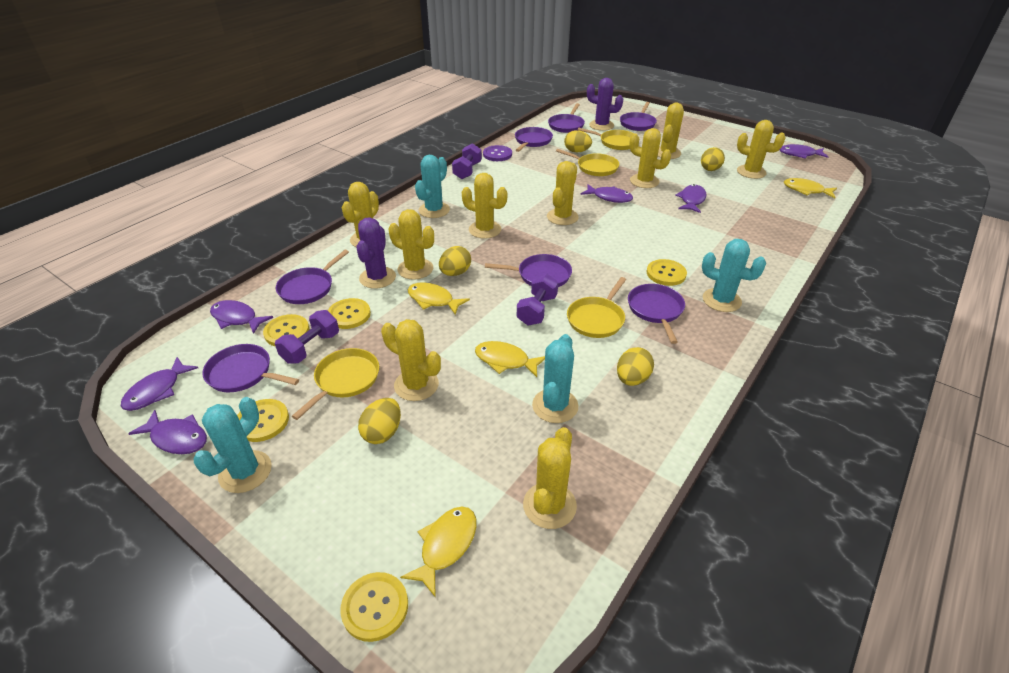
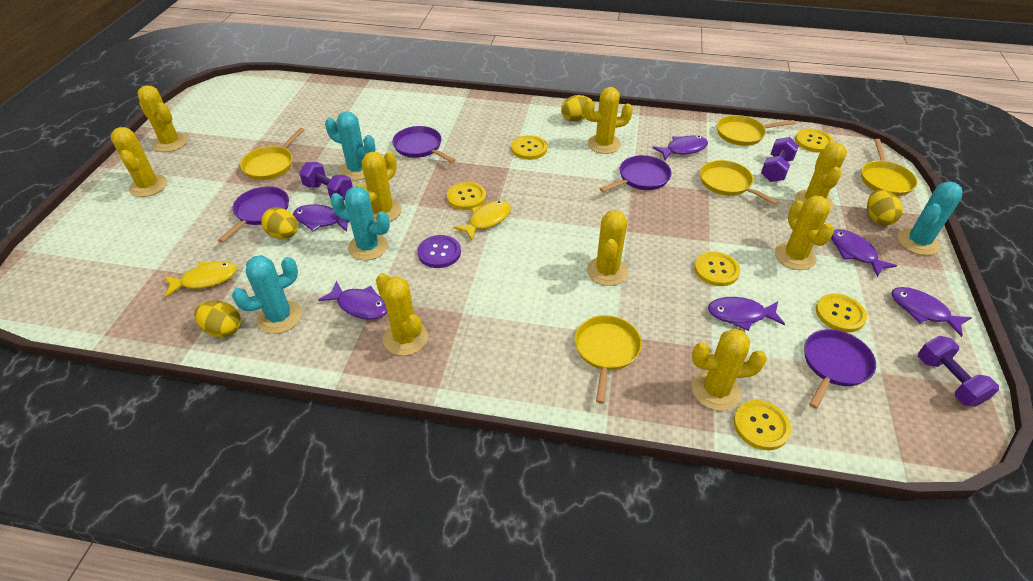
purple cactus: 2 -> 0
purple pan: 7 -> 4
yellow button: 5 -> 6
yellow egg: 5 -> 4
yellow fish: 4 -> 2
yellow pan: 4 -> 5

